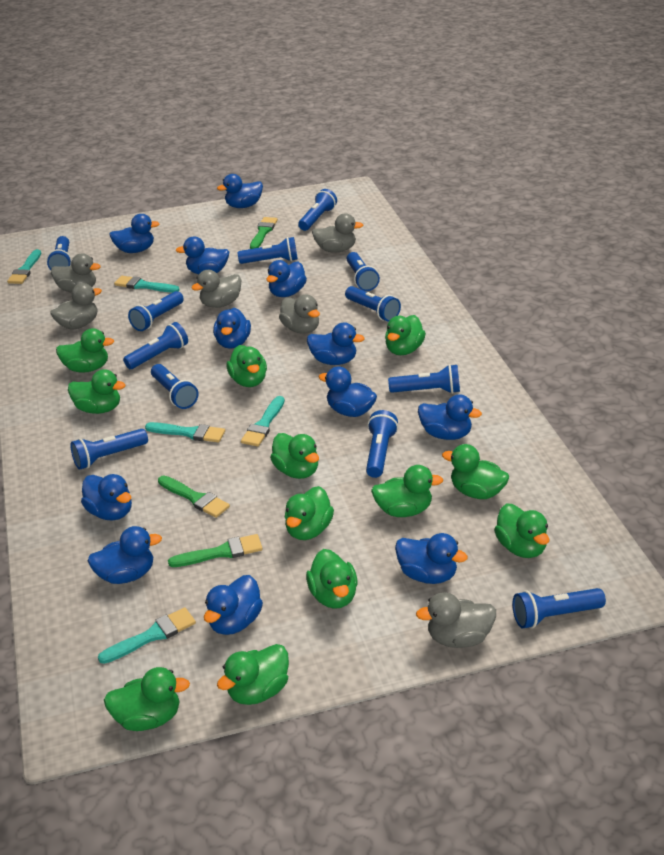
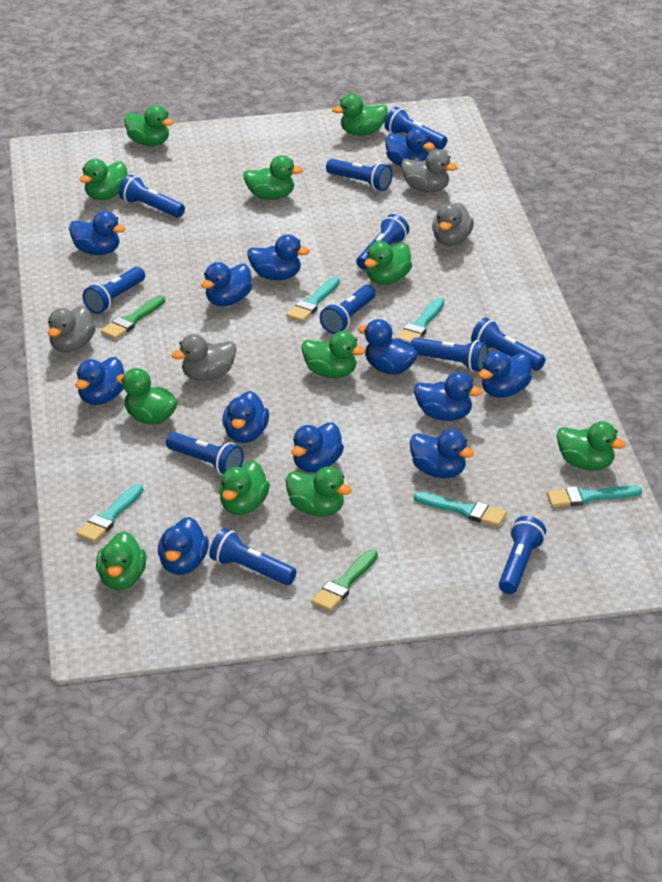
blue flashlight: 12 -> 11
green brush: 3 -> 2
green duck: 12 -> 11
grey duck: 6 -> 4

